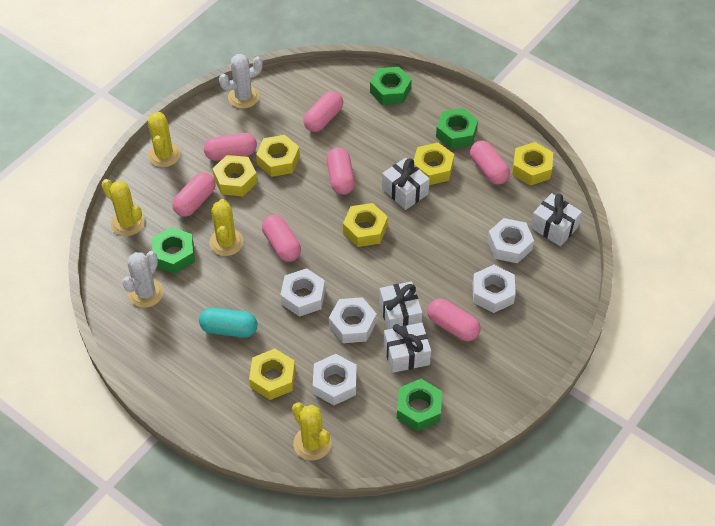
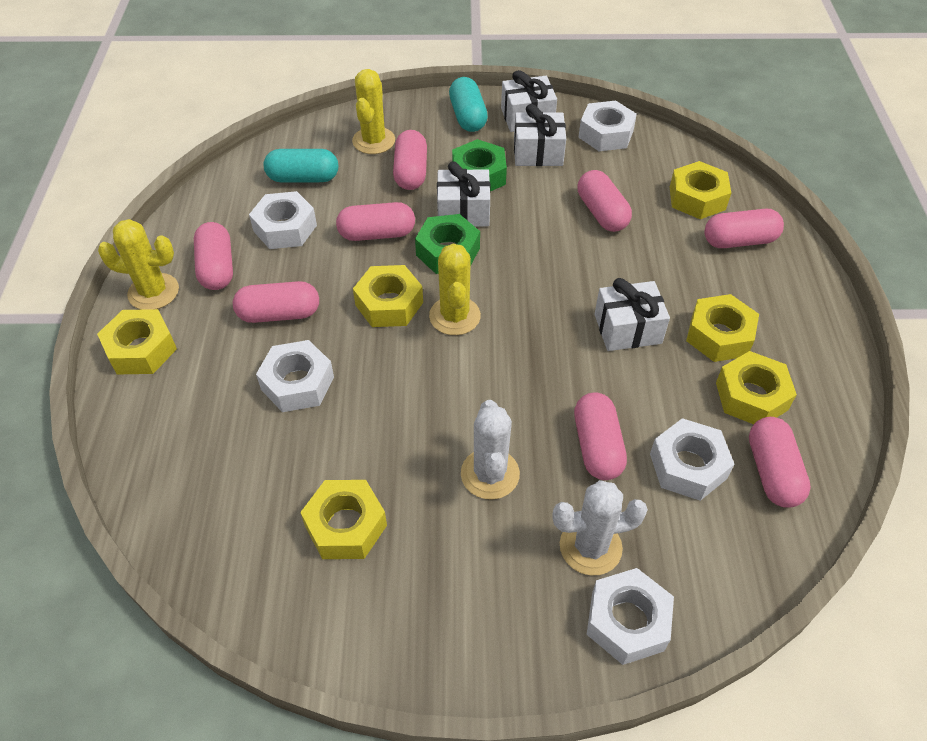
green nut: 4 -> 2
pink capsule: 7 -> 8
turquoise capsule: 1 -> 2
yellow cactus: 4 -> 3

